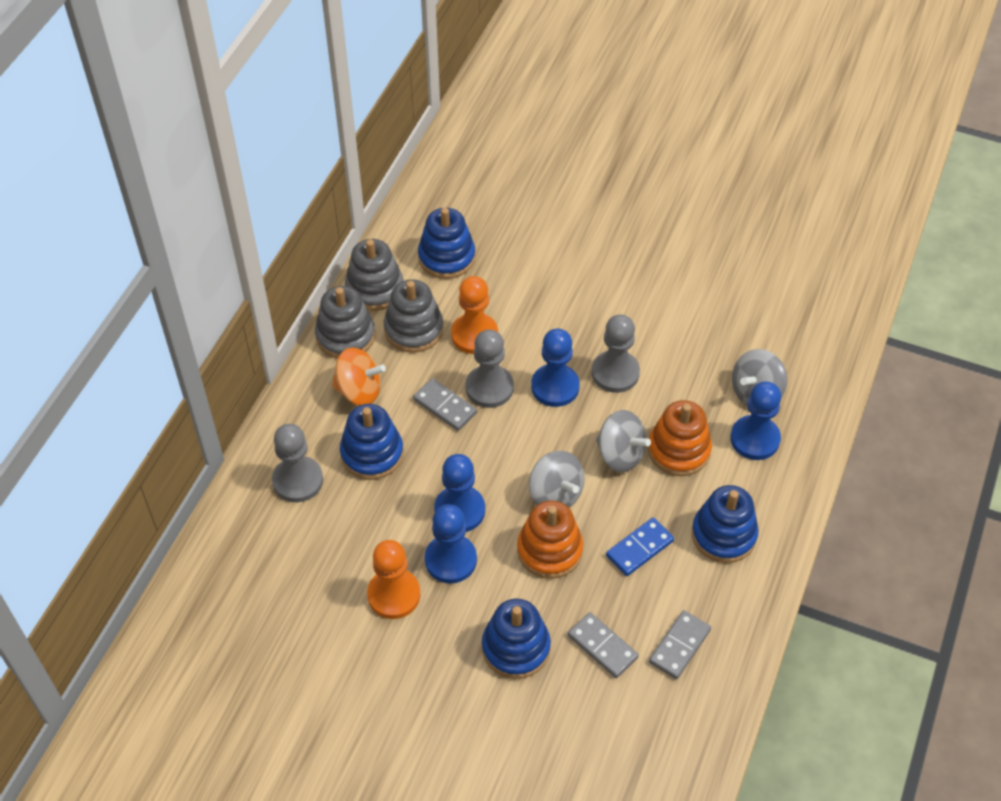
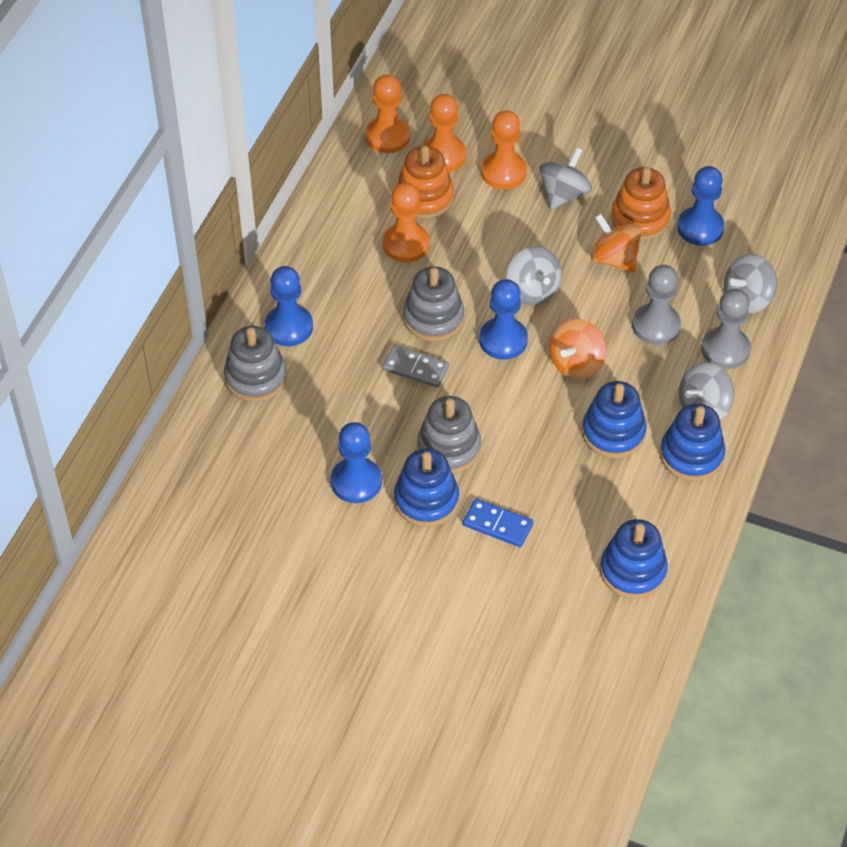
grey domino: 3 -> 1
grey pawn: 3 -> 2
grey spinning top: 3 -> 4
orange pawn: 2 -> 4
orange spinning top: 1 -> 2

